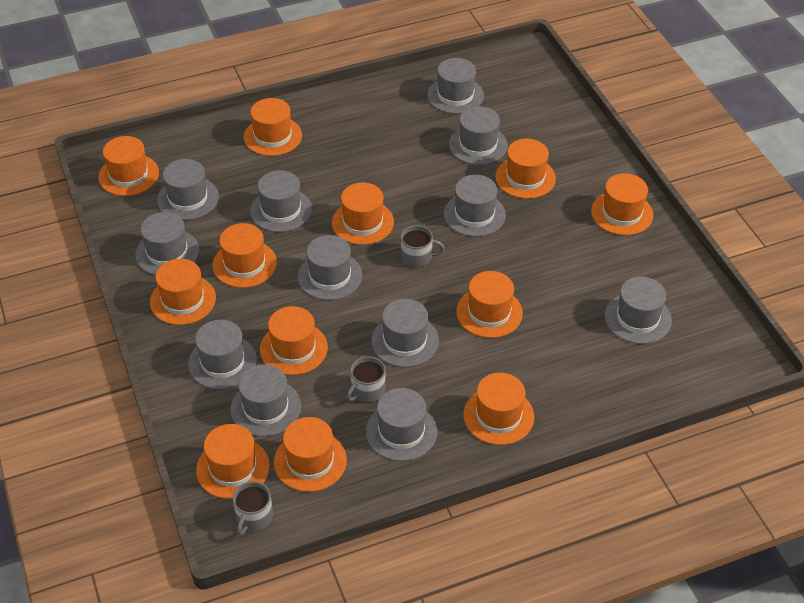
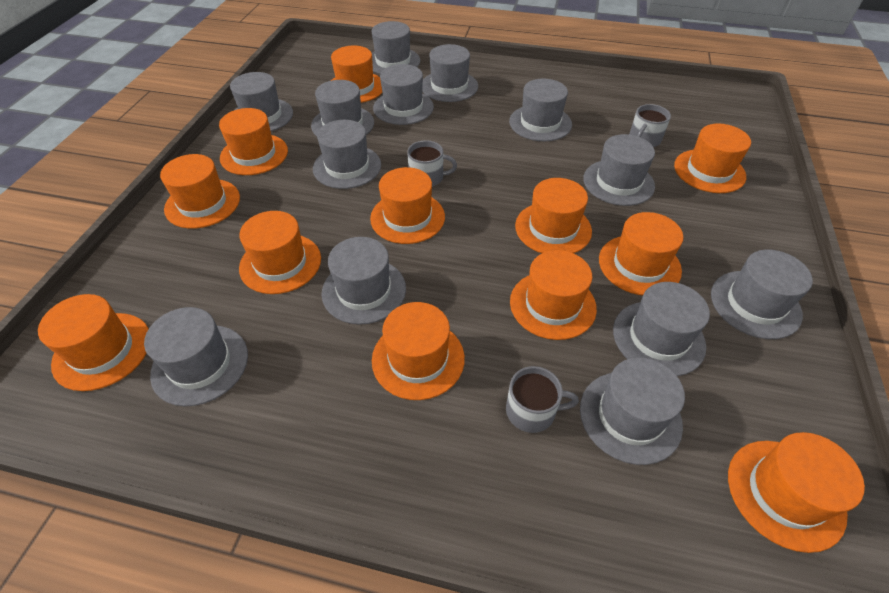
grey hat: 12 -> 13

